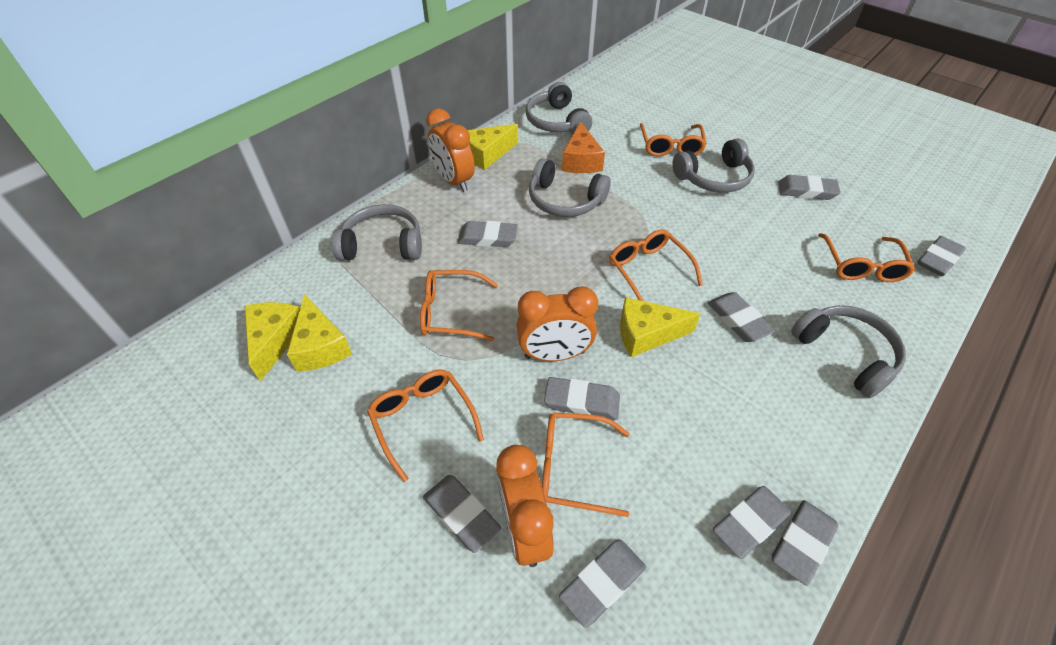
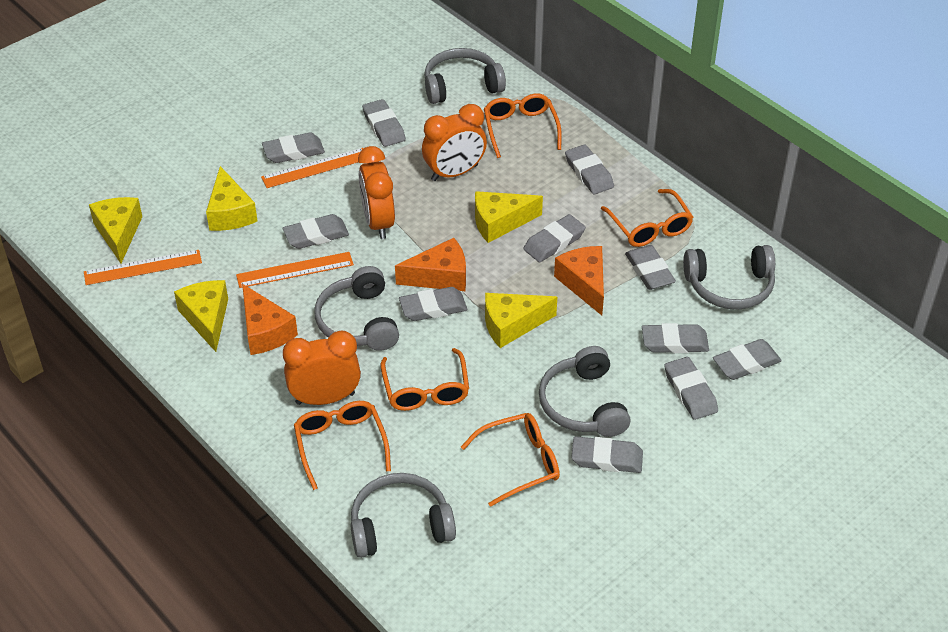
grey eraser: 9 -> 11
orange cheese: 1 -> 3
orange glasses: 6 -> 5
orange ruler: 0 -> 3
yellow cheese: 4 -> 5

